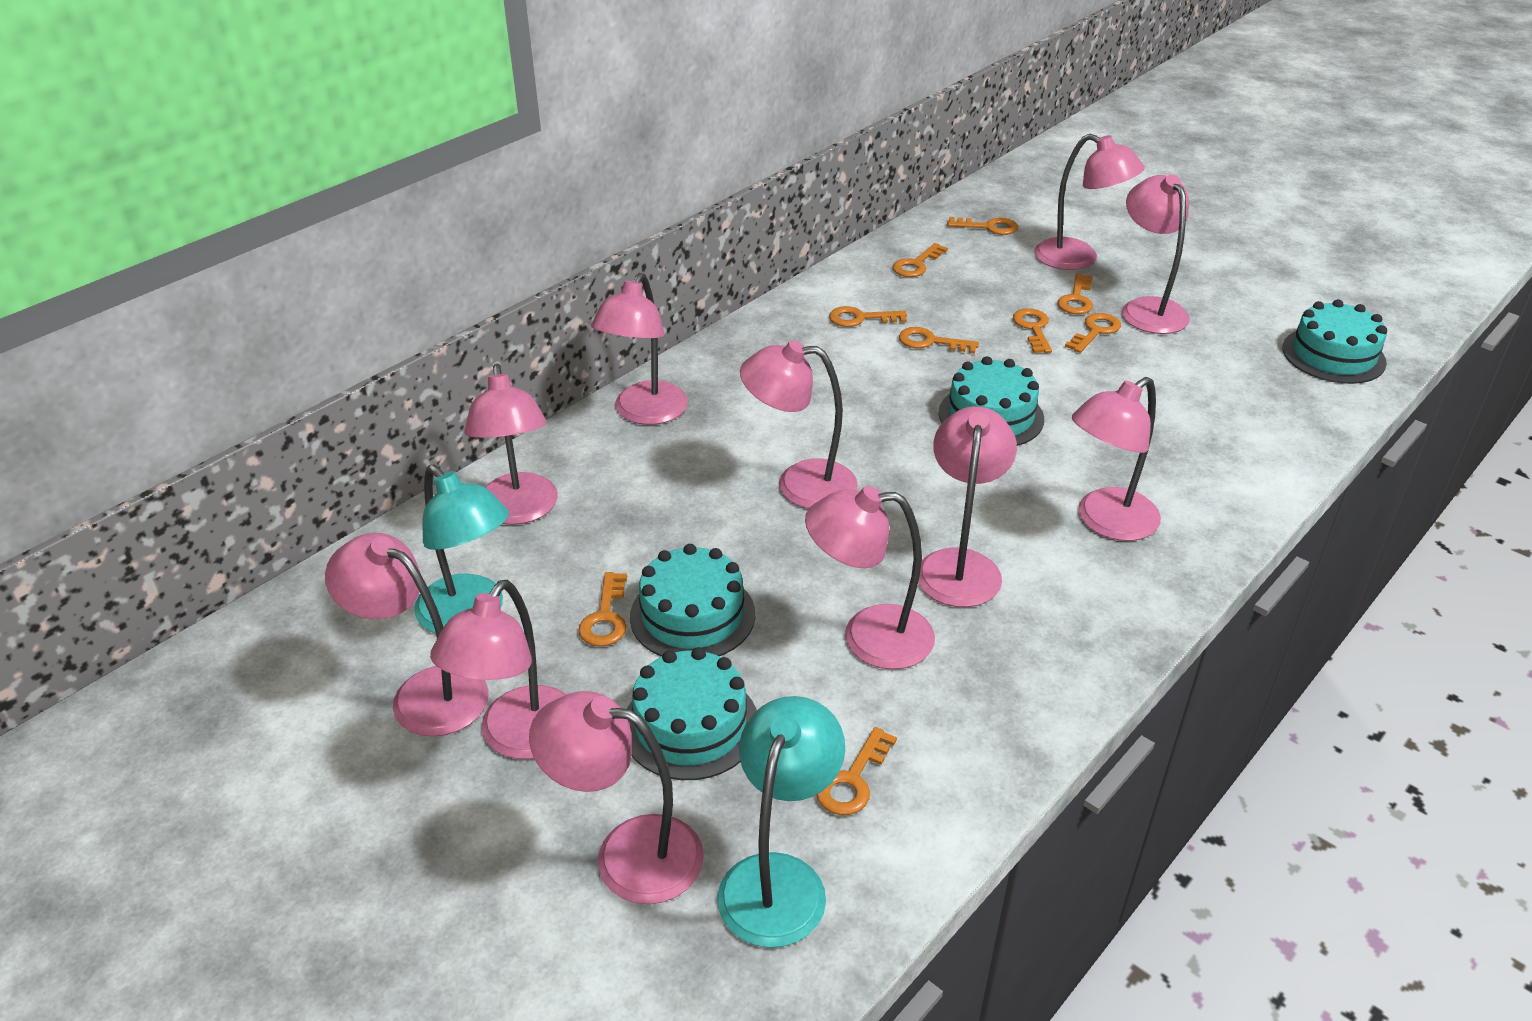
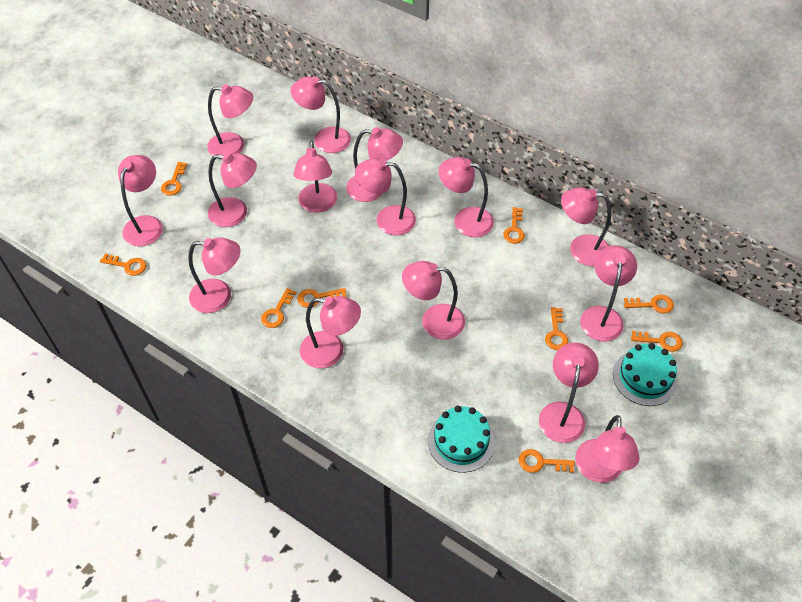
pink lamp: 11 -> 15
turquoise cake: 4 -> 2
turquoise lamp: 2 -> 0

